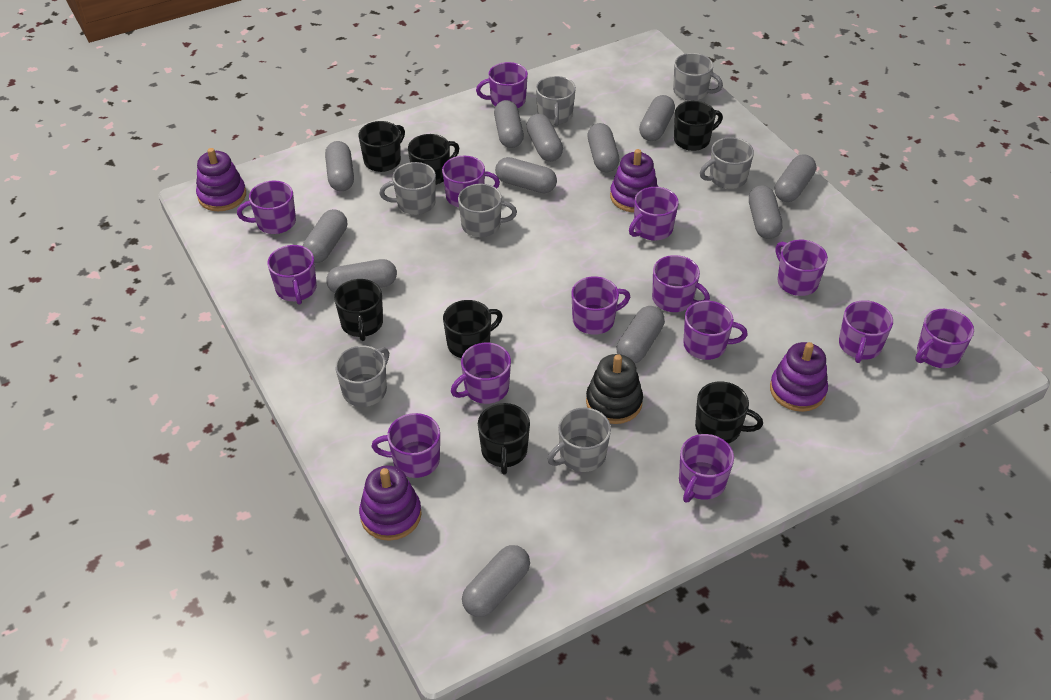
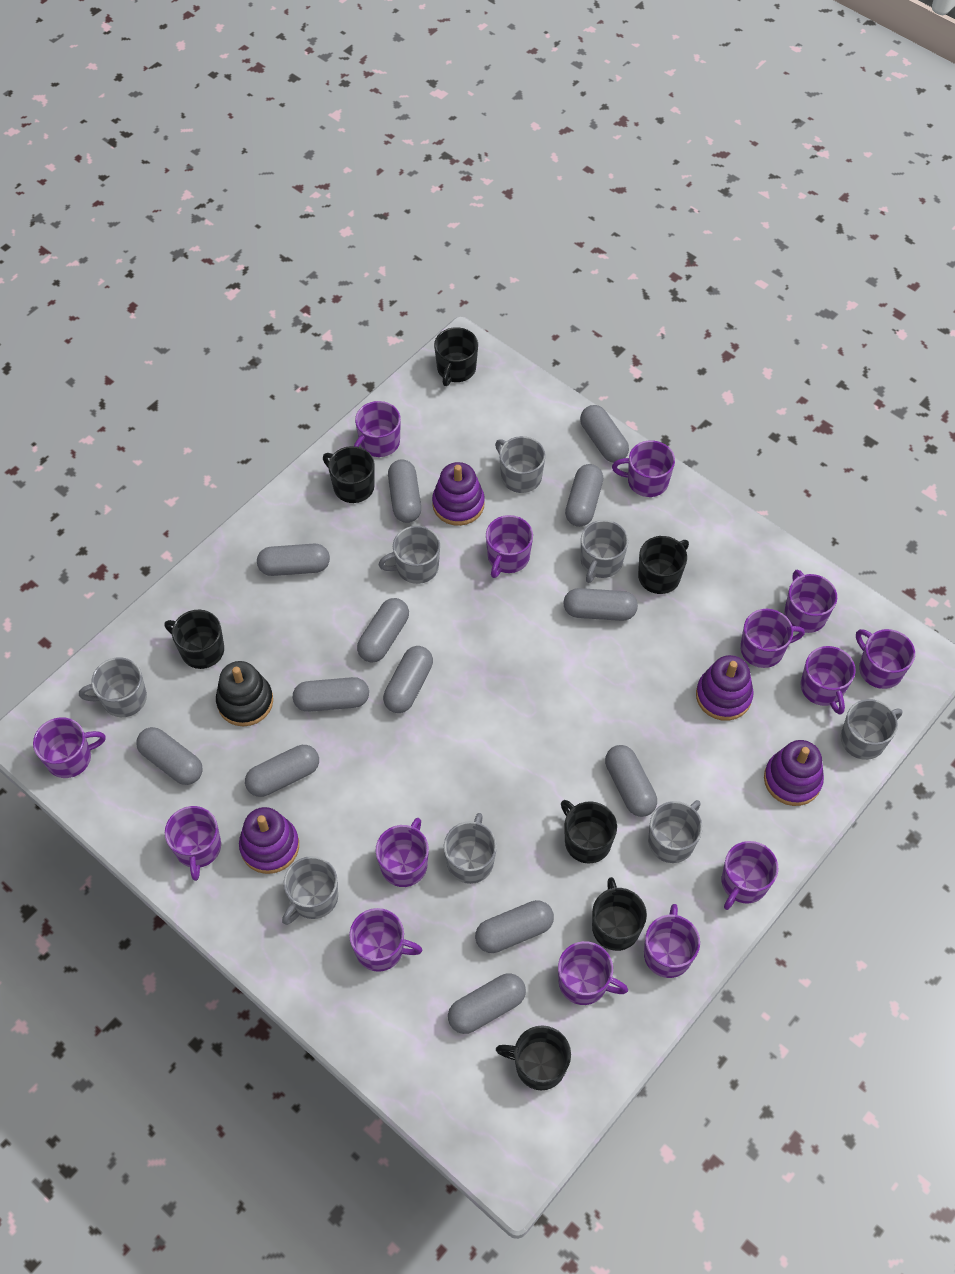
grey capsule: 12 -> 13
grey mug: 7 -> 8

